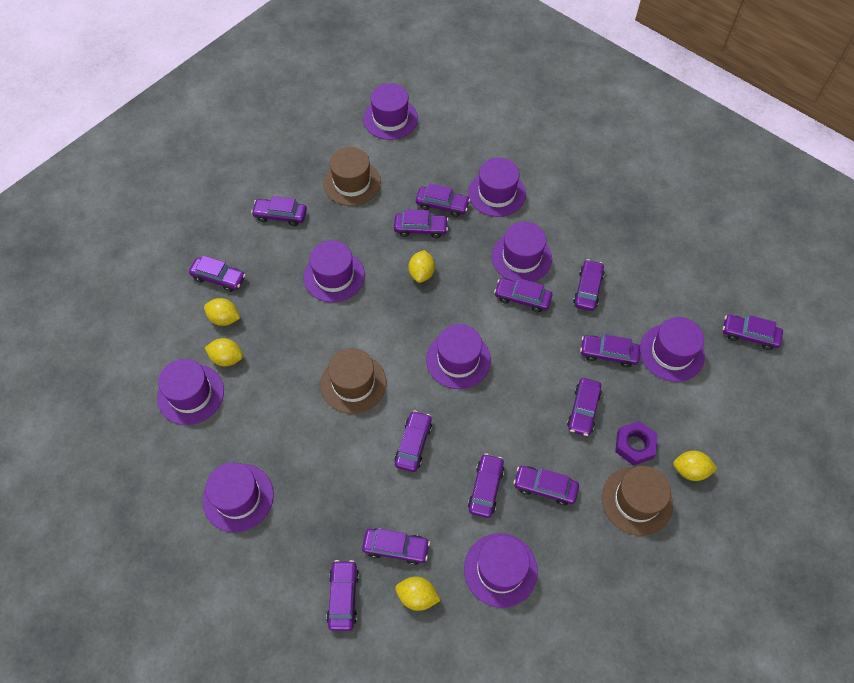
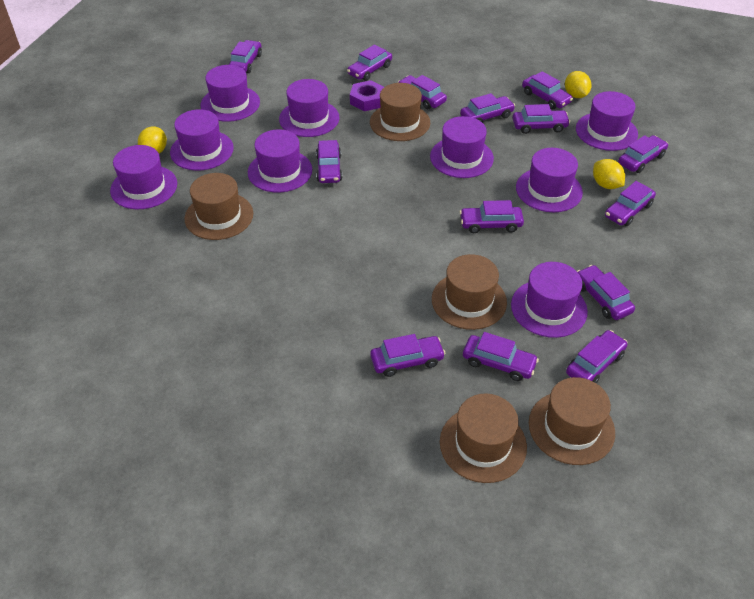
brown hat: 3 -> 5
yellow lemon: 5 -> 3

